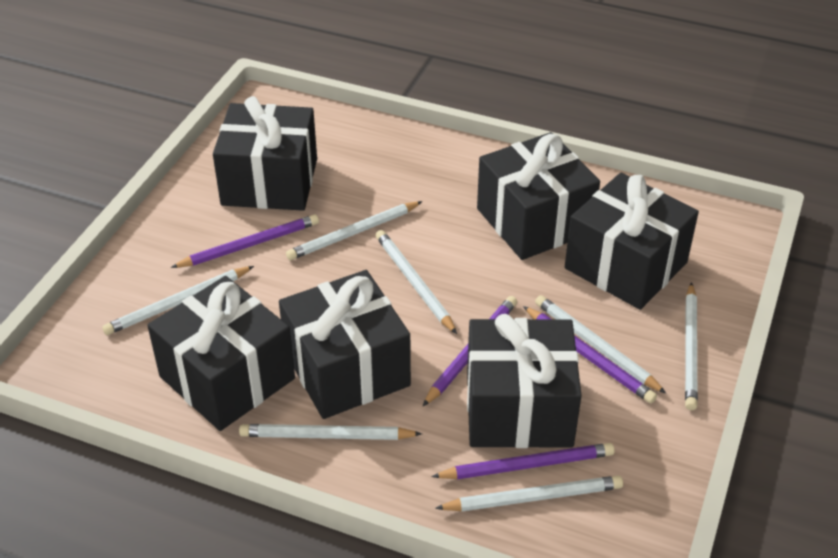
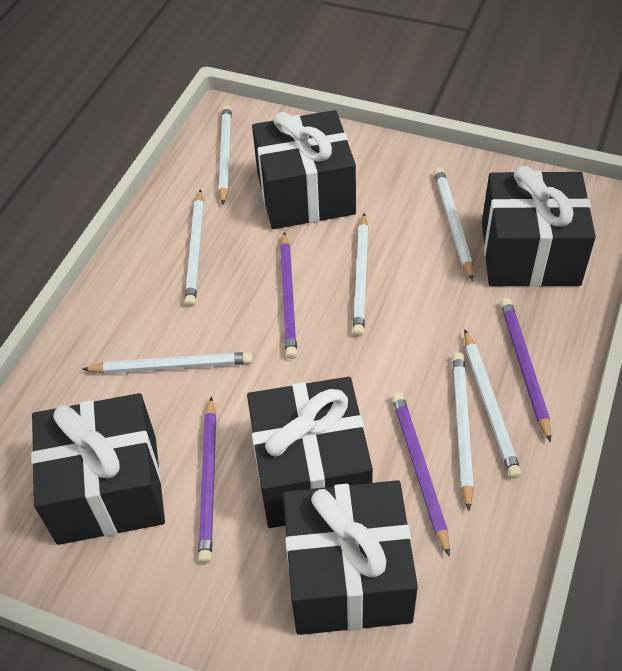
black gift: 6 -> 5

